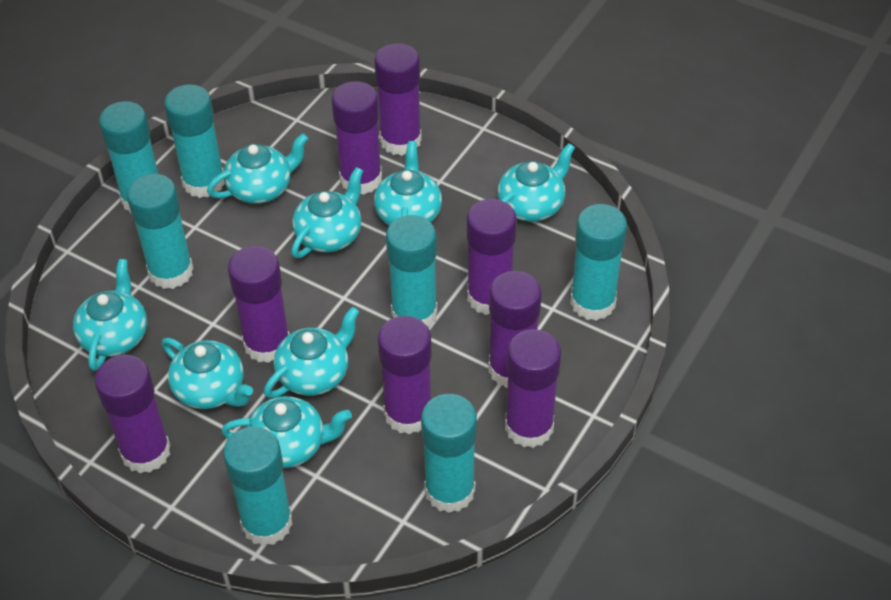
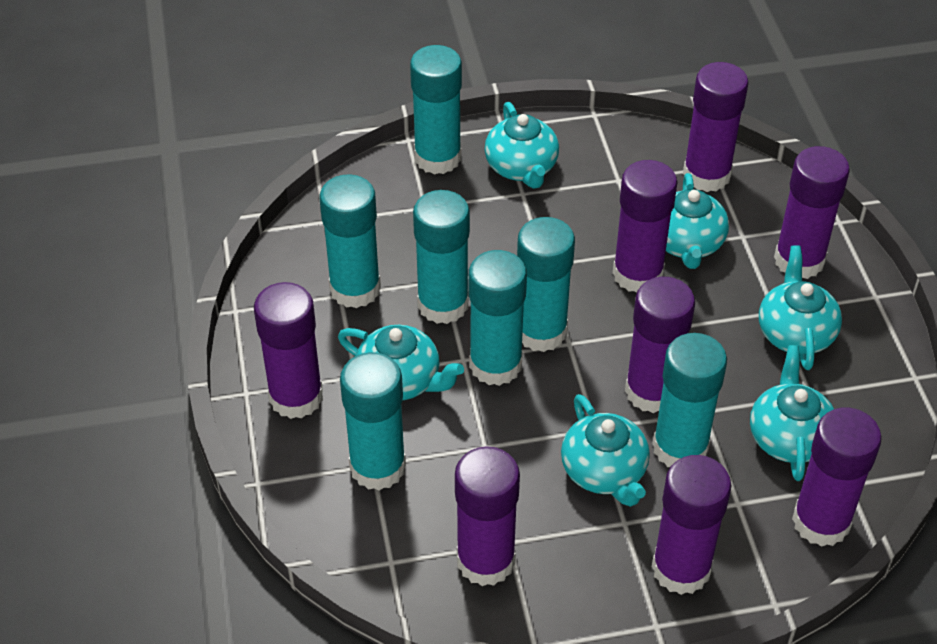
turquoise teapot: 8 -> 6

